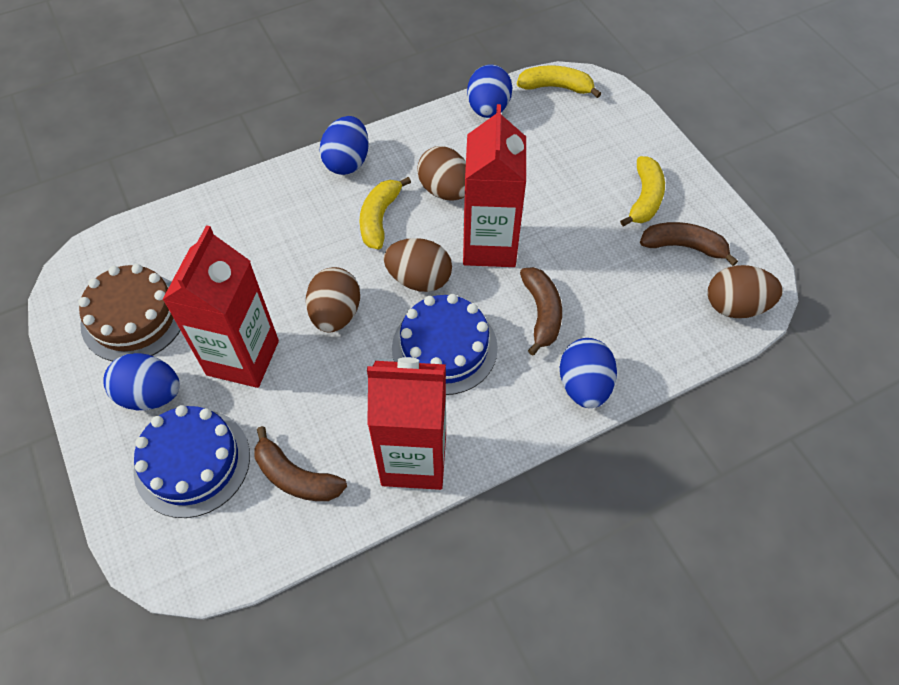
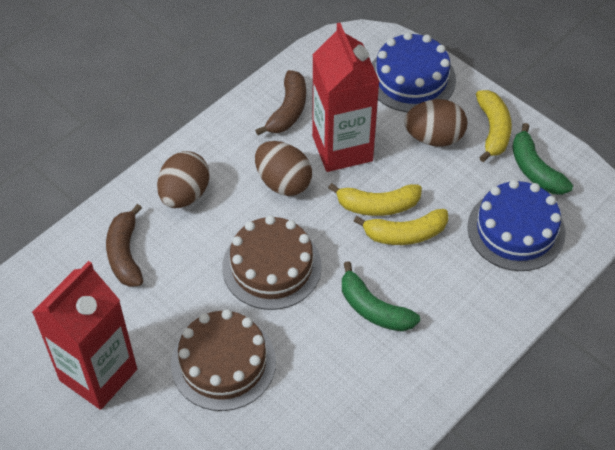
blue egg: 4 -> 0
brown banana: 3 -> 2
brown cake: 1 -> 2
brown egg: 4 -> 3
green banana: 0 -> 2
red carton: 3 -> 2

